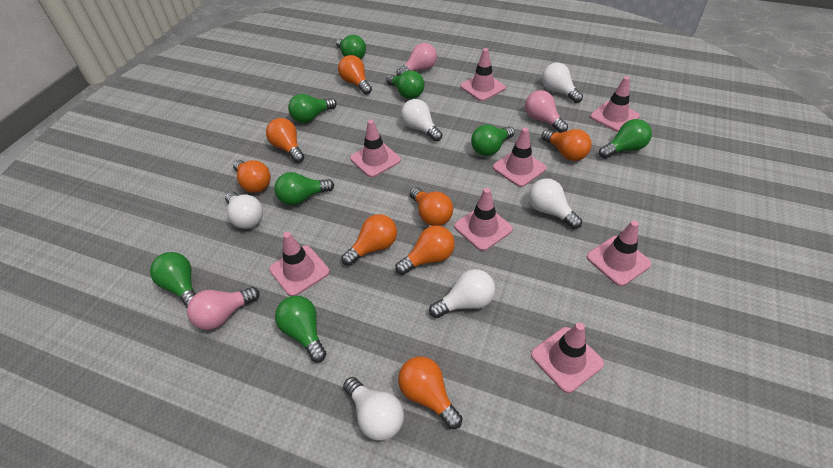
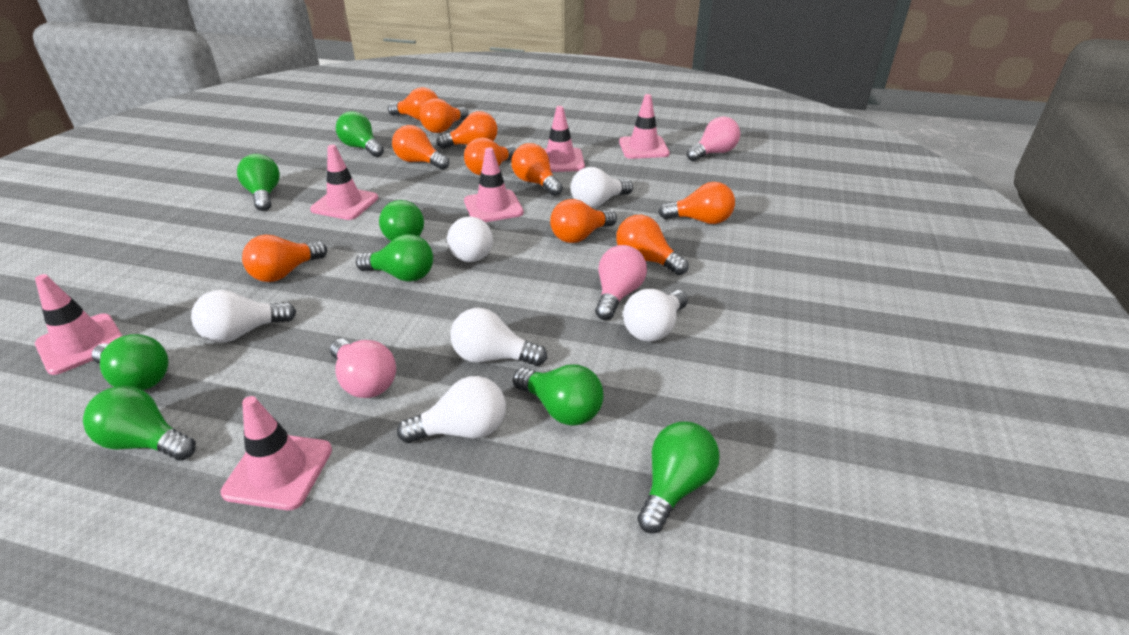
orange light bulb: 8 -> 10
pink traffic cone: 8 -> 6

